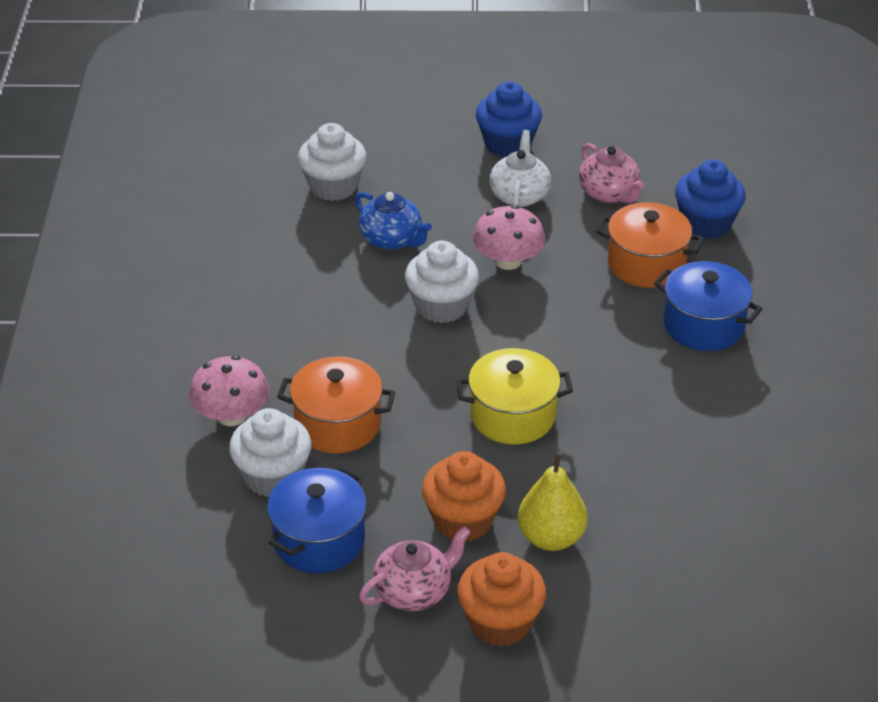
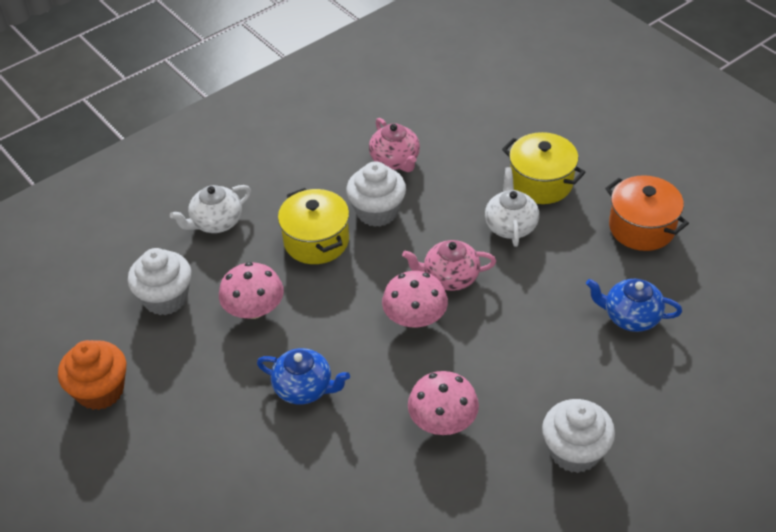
blue cupcake: 2 -> 0
blue pot: 2 -> 0
blue teapot: 1 -> 2
orange cupcake: 2 -> 1
orange pot: 2 -> 1
pink mushroom: 2 -> 3
white teapot: 1 -> 2
yellow pear: 1 -> 0
yellow pot: 1 -> 2

